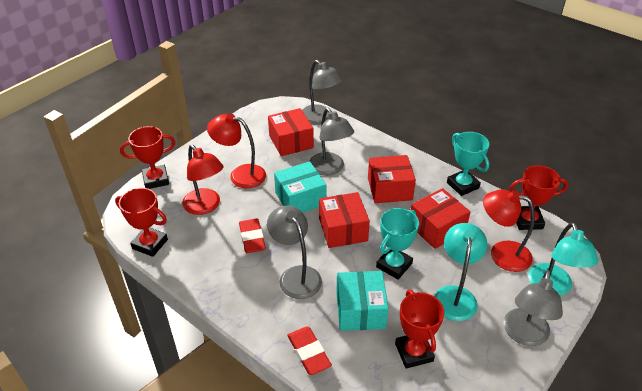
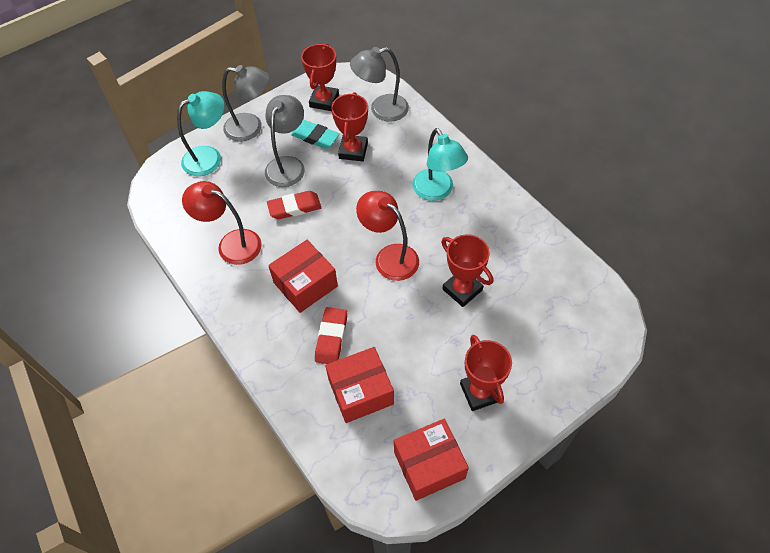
grey lamp: 4 -> 3
red box: 4 -> 3
red lamp: 3 -> 2
turquoise box: 2 -> 0
turquoise eraser: 0 -> 1
turquoise trophy: 2 -> 0

